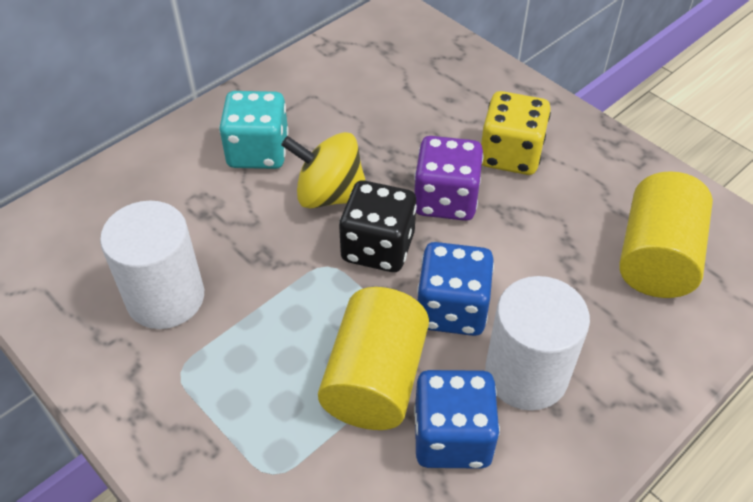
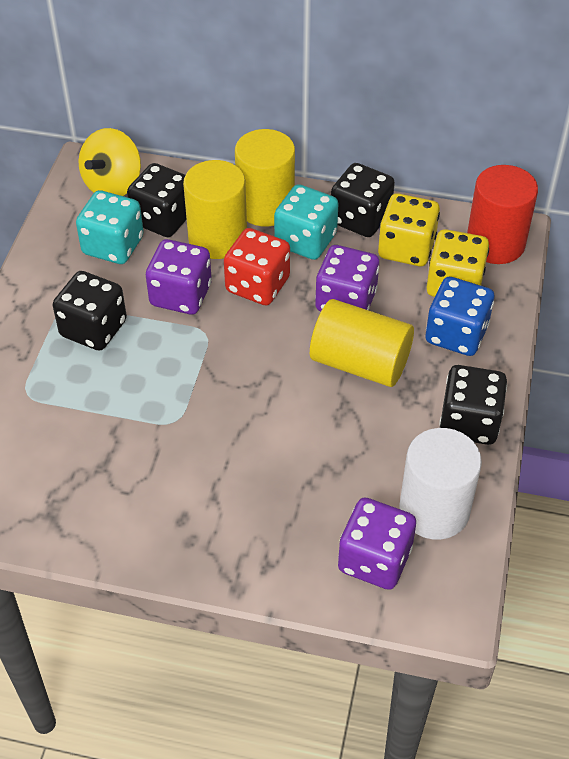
black dice: 1 -> 4
blue dice: 2 -> 1
purple dice: 1 -> 3
red cylinder: 0 -> 1
red dice: 0 -> 1
turquoise dice: 1 -> 2
white cylinder: 2 -> 1
yellow cylinder: 2 -> 3
yellow dice: 1 -> 2

